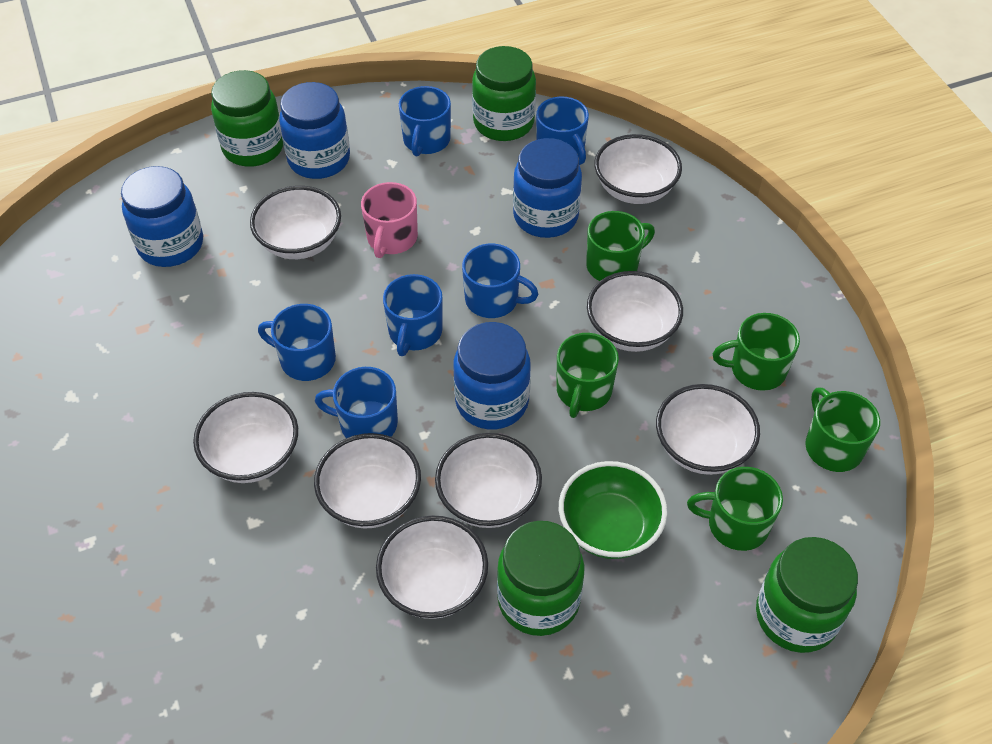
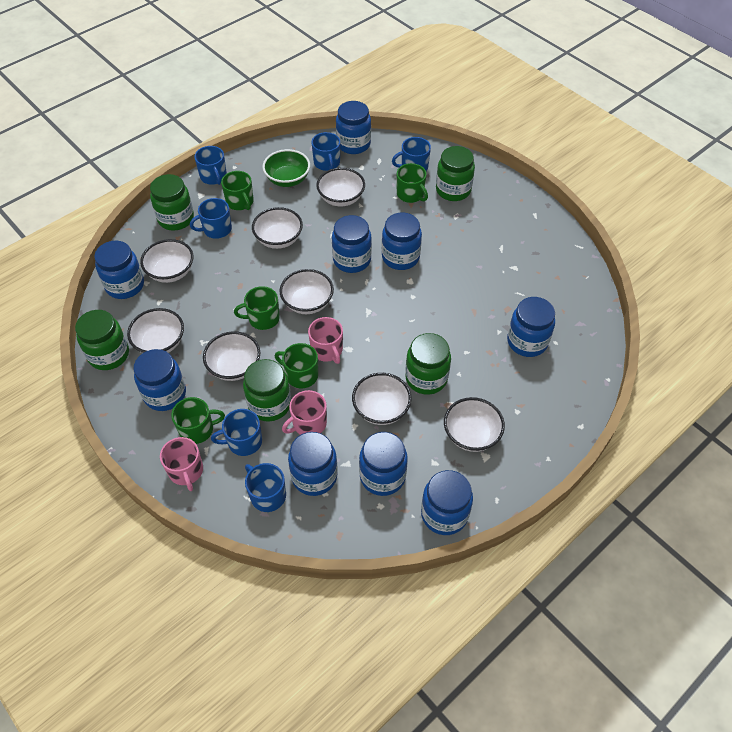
blue jar: 4 -> 9
green jar: 4 -> 5
pink mug: 1 -> 3

